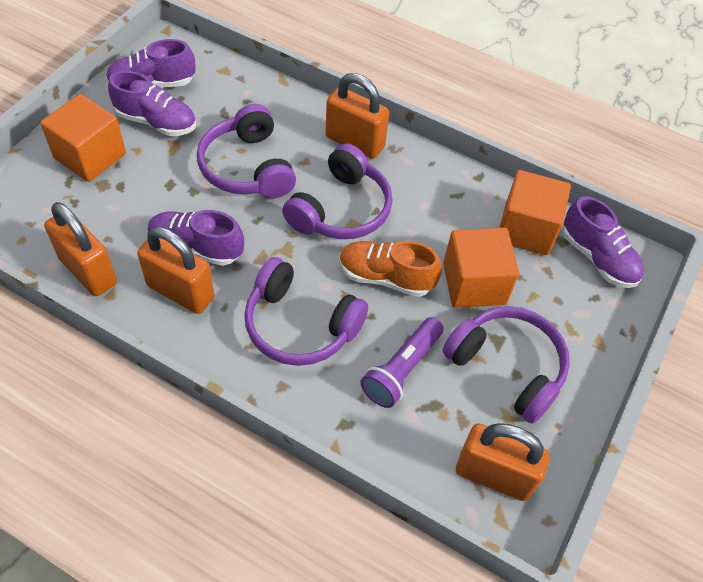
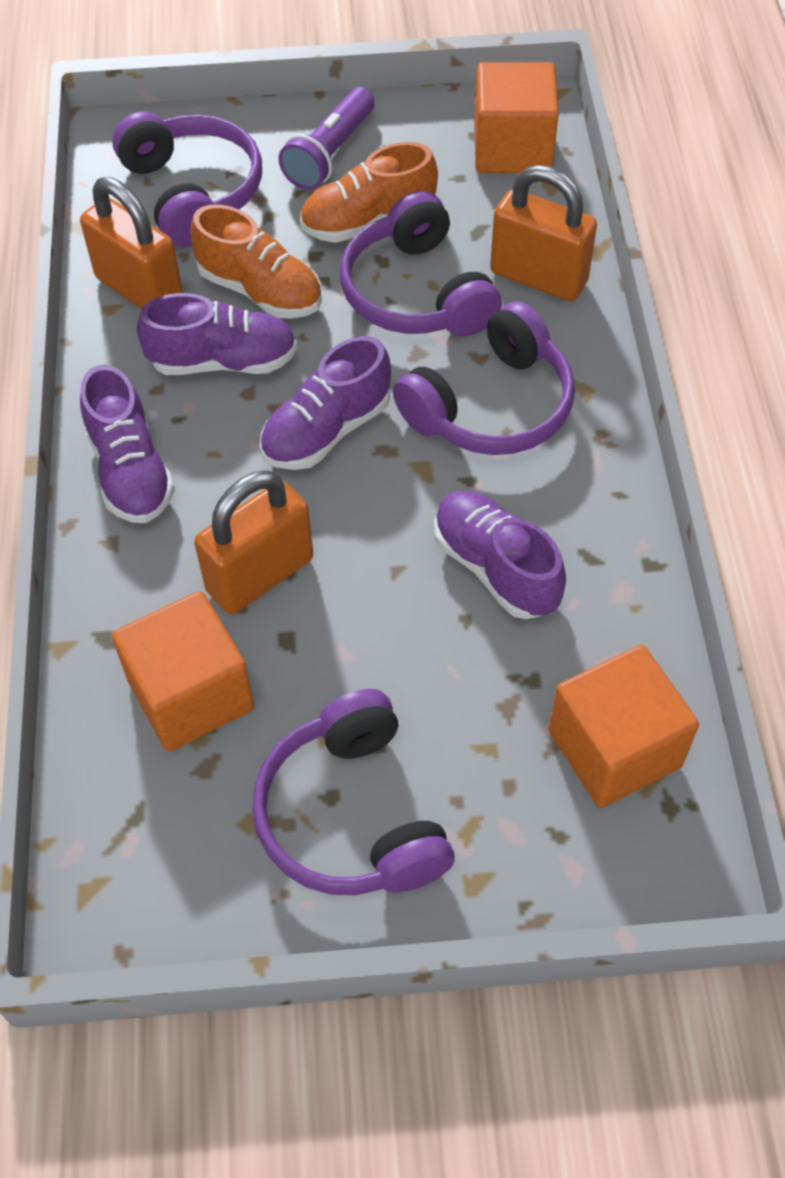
orange padlock: 4 -> 3
orange shoe: 1 -> 2

